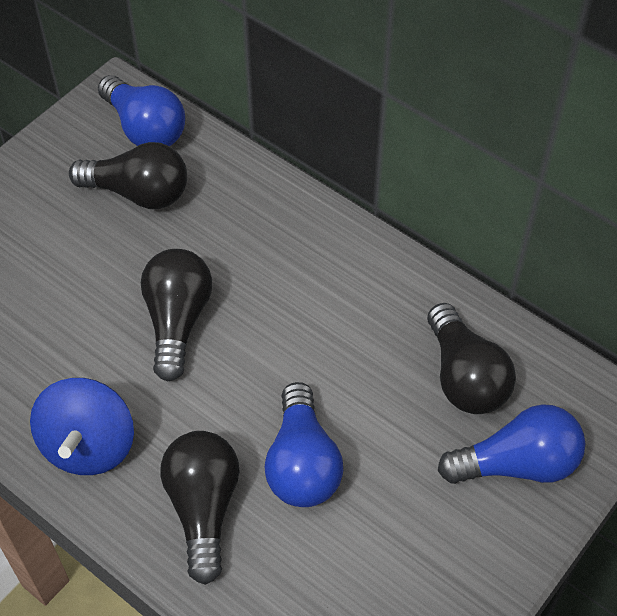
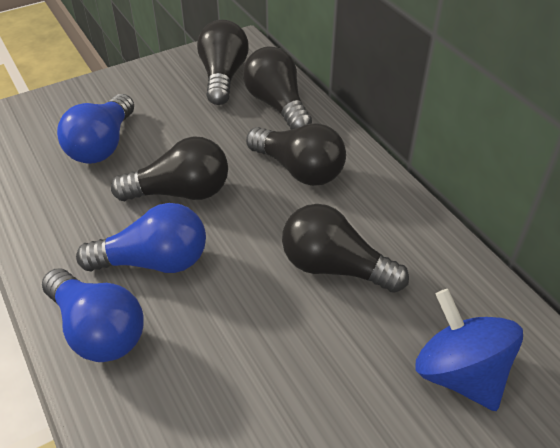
black light bulb: 4 -> 5

